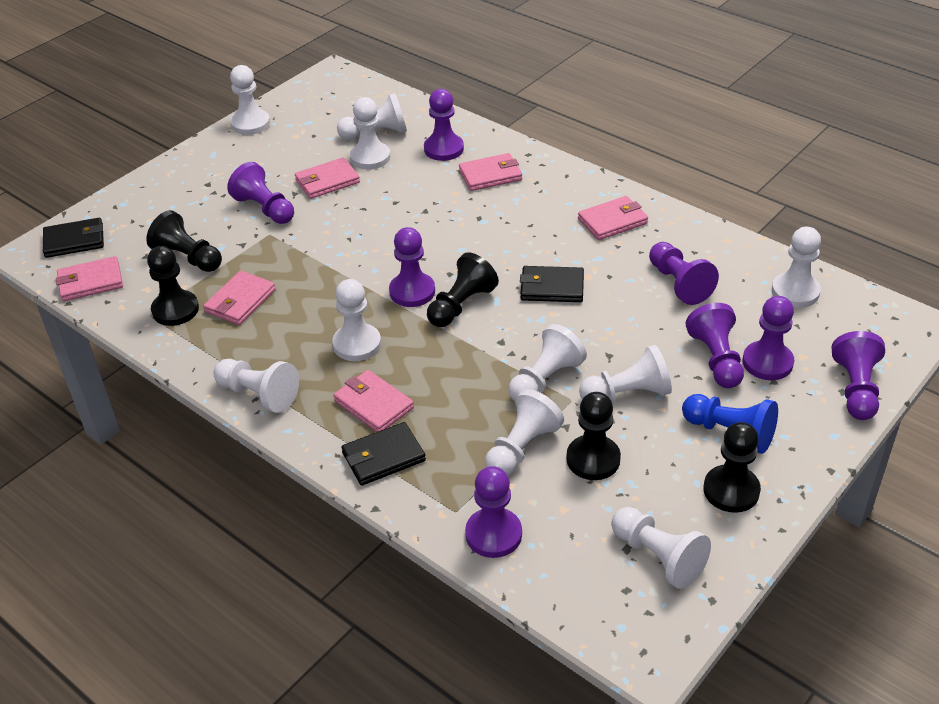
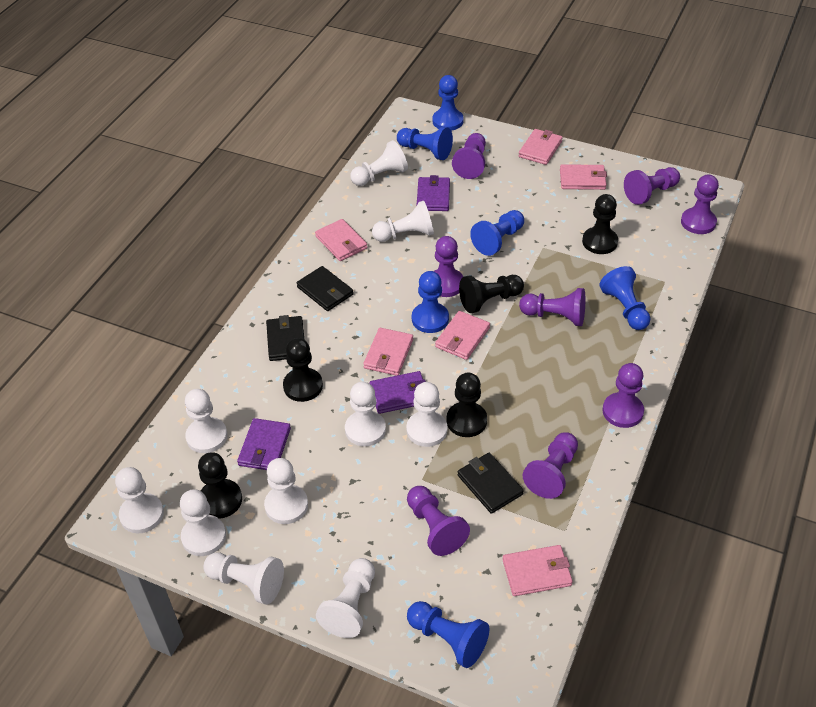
blue pawn: 1 -> 6
purple wallet: 0 -> 3

